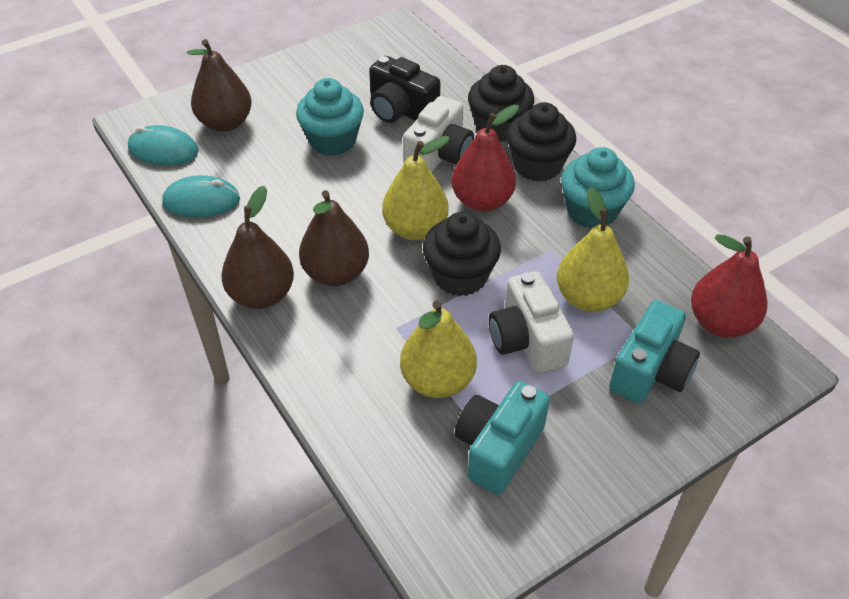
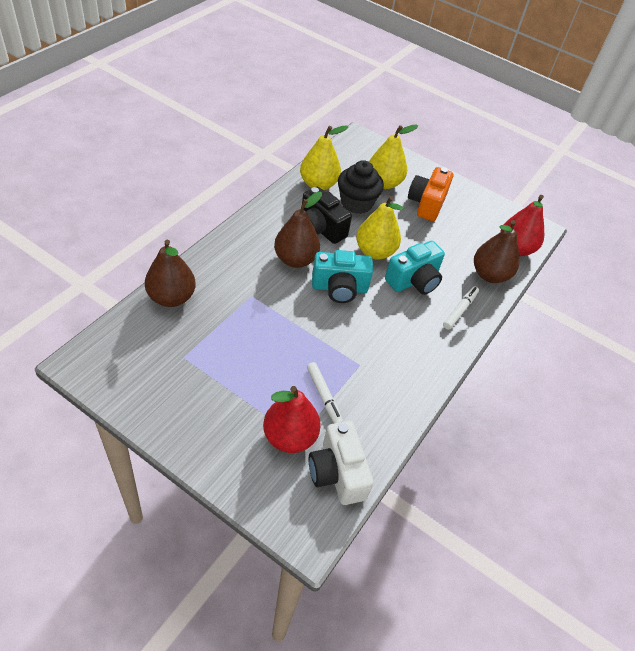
black cupcake: 3 -> 1
orange camera: 0 -> 1
turquoise cupcake: 2 -> 0
turquoise mouse: 2 -> 0
white camera: 2 -> 1
white marker: 0 -> 2

